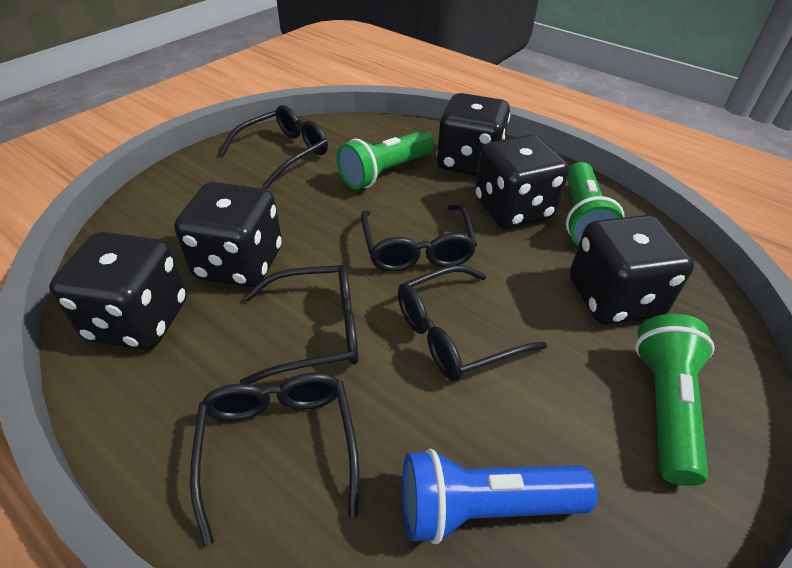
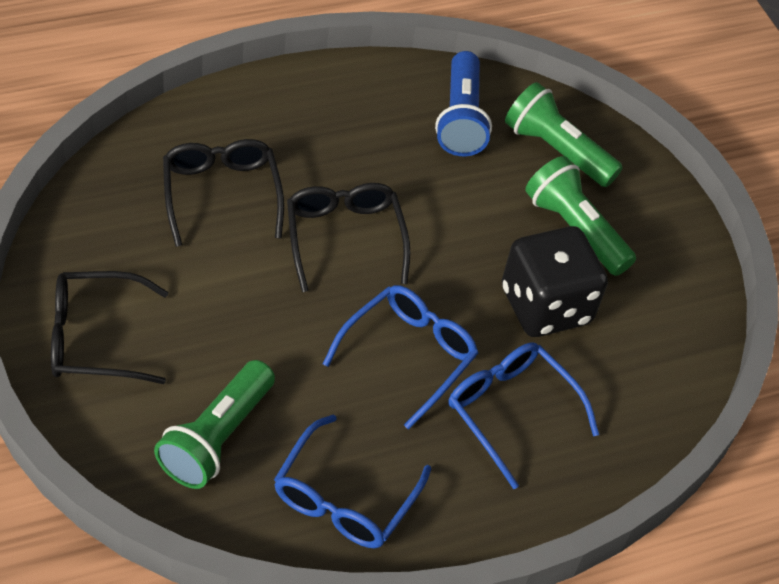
black dice: 5 -> 1
black glasses: 5 -> 3
blue glasses: 0 -> 3

